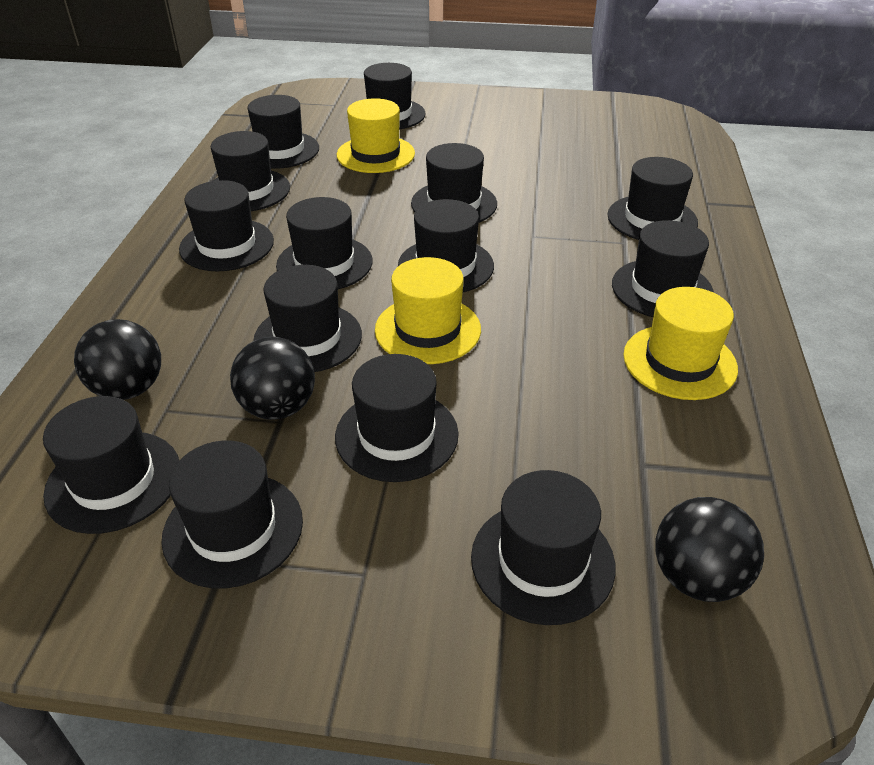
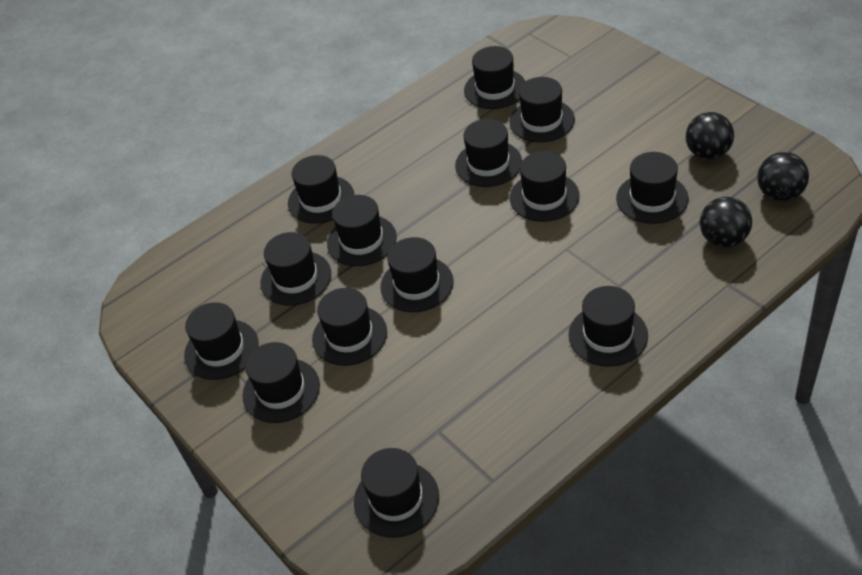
yellow hat: 3 -> 0

